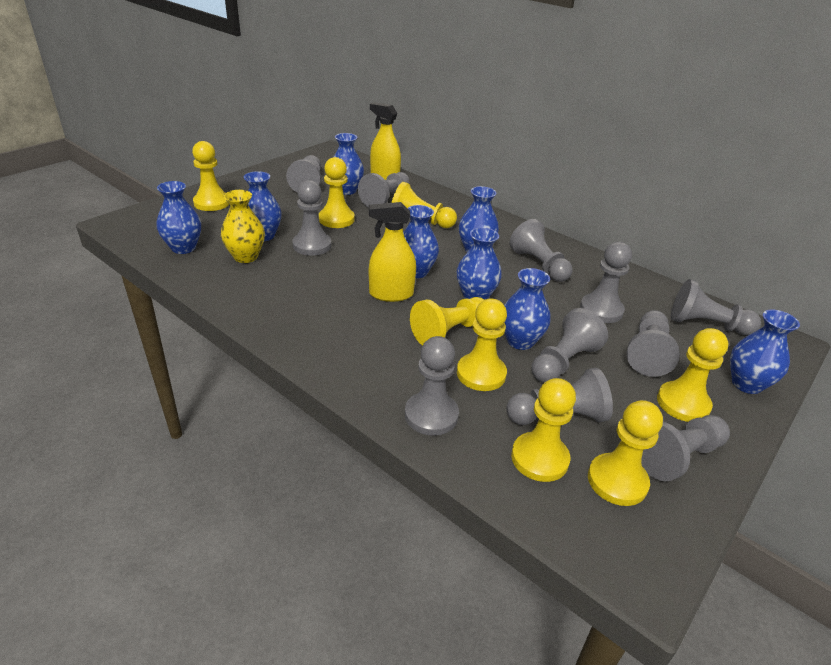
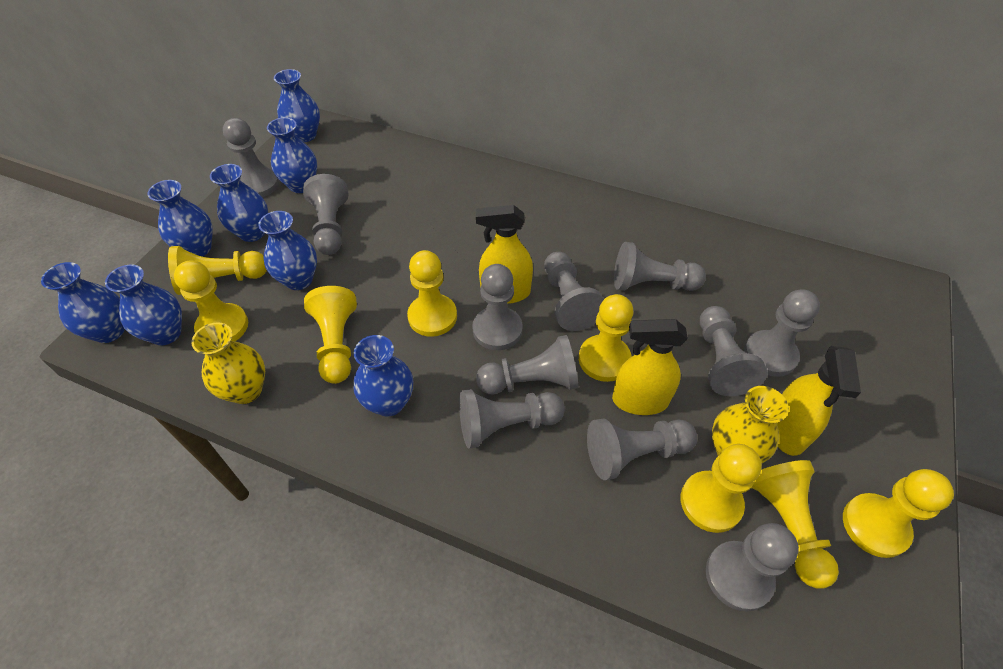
yellow spray bottle: 2 -> 3
yellow vase: 1 -> 2

